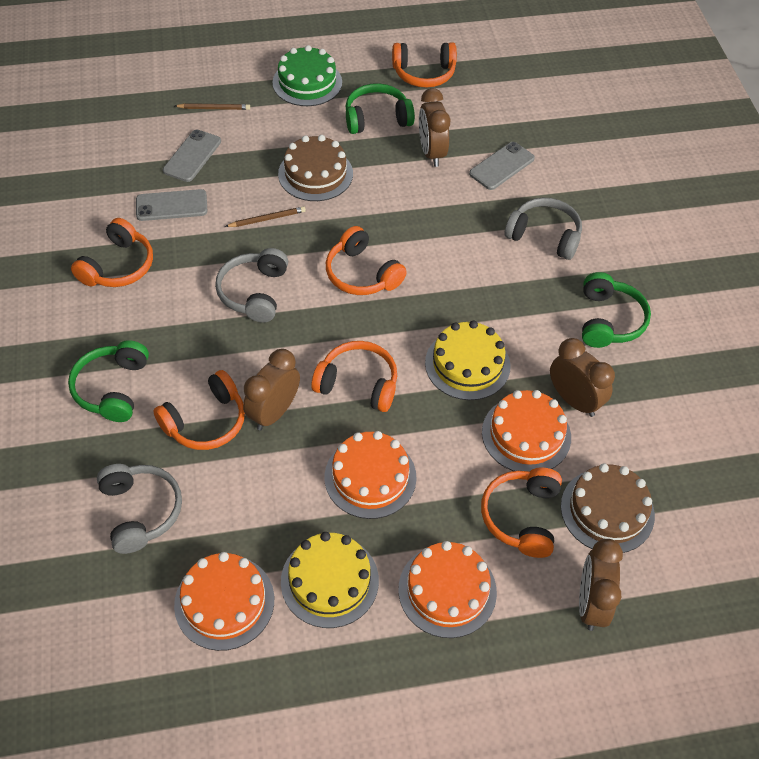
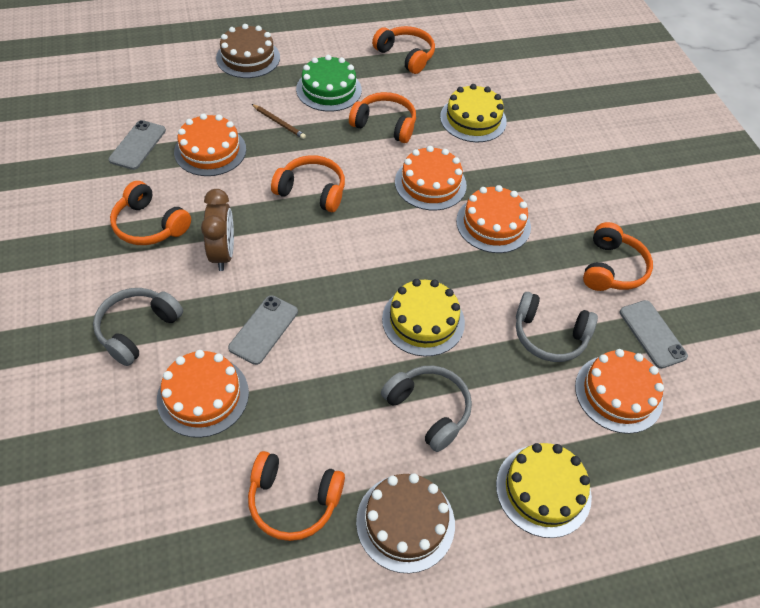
brown clock: 4 -> 1
brown pencil: 2 -> 1
green headphones: 3 -> 0
orange cake: 4 -> 5
yellow cake: 2 -> 3

